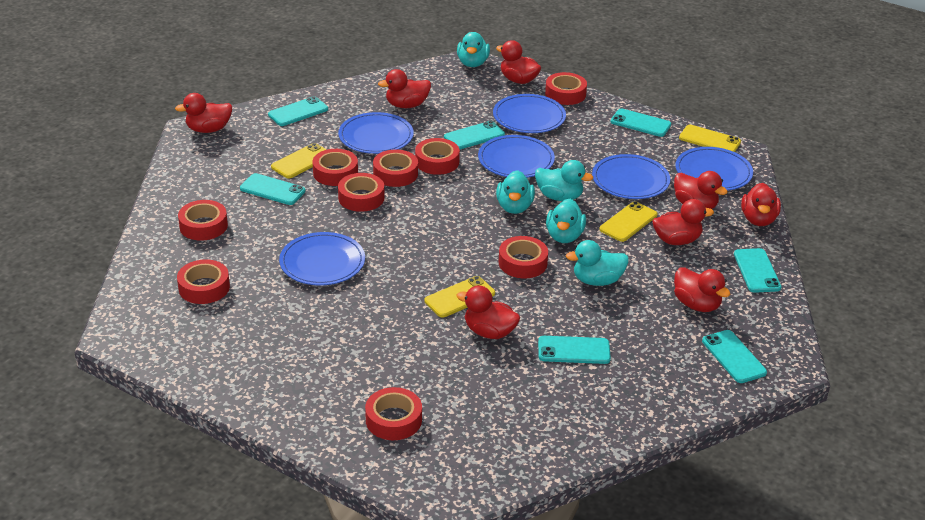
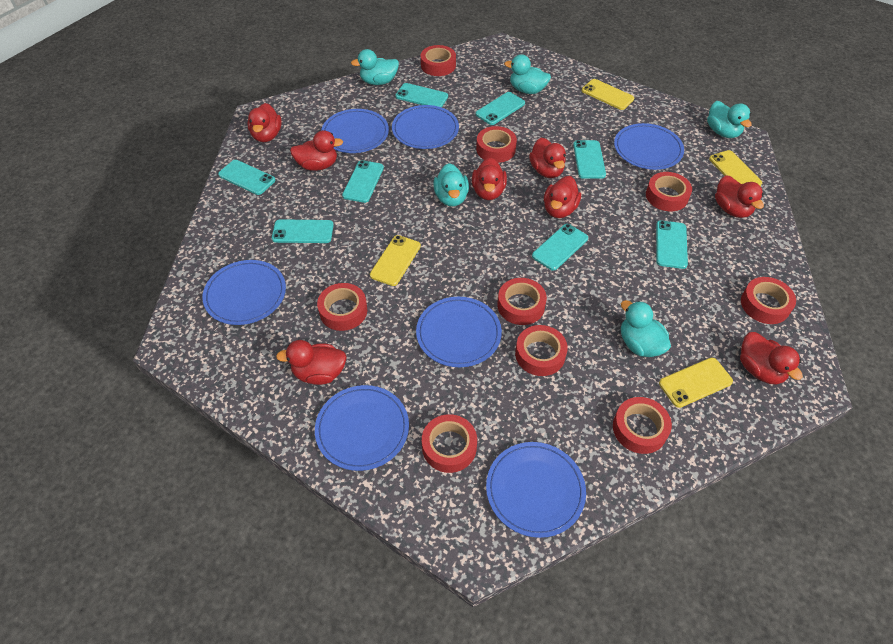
blue plate: 6 -> 7
turquoise phone: 7 -> 8

